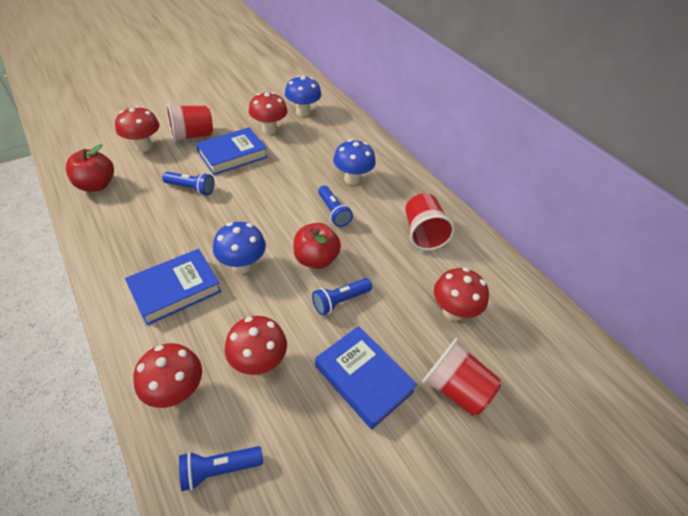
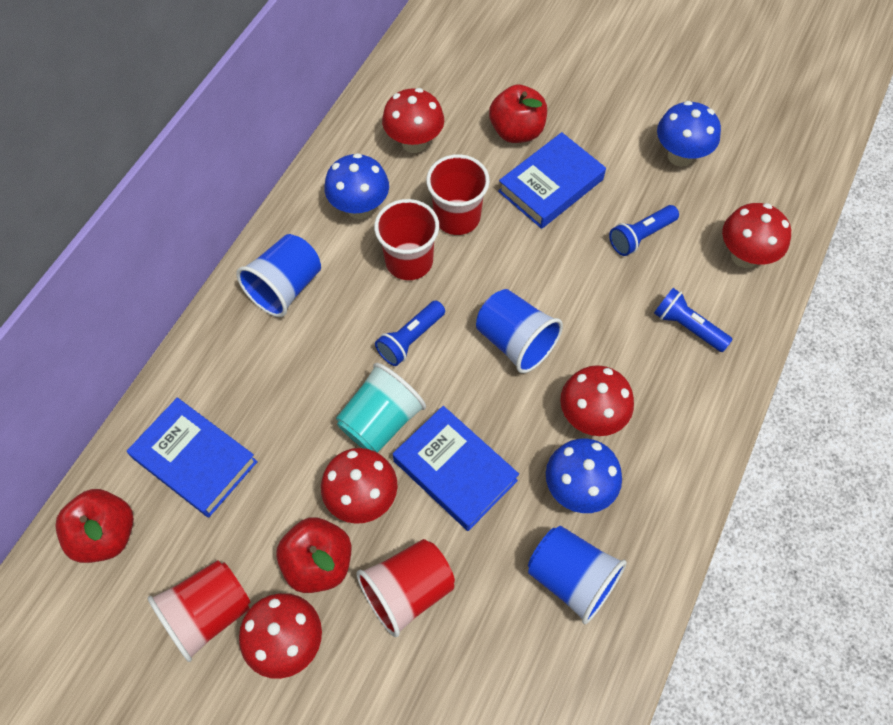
blue cup: 0 -> 3
blue flashlight: 4 -> 3
red apple: 2 -> 3
red cup: 3 -> 4
turquoise cup: 0 -> 1

